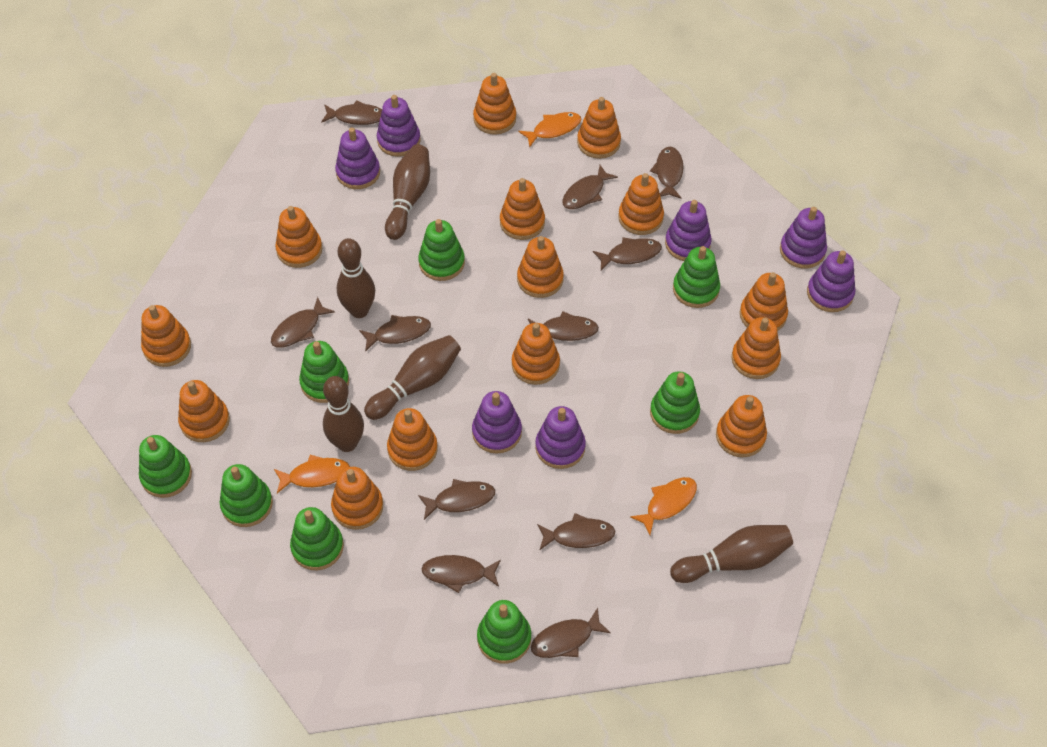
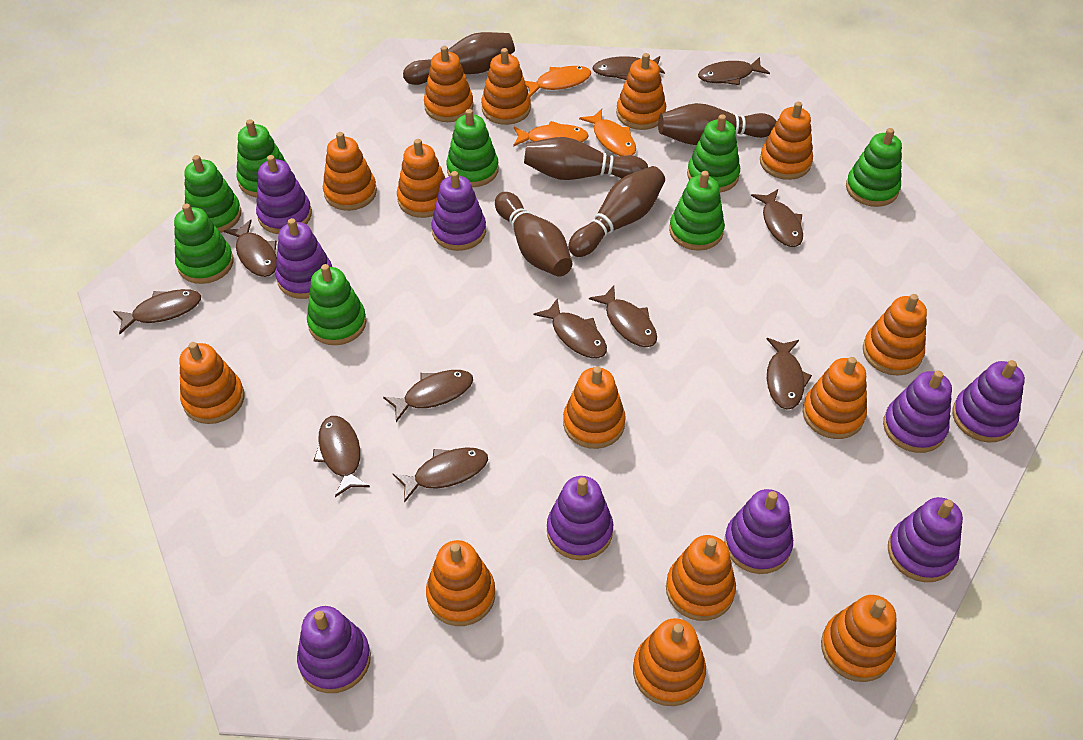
purple stacking toy: 7 -> 9

